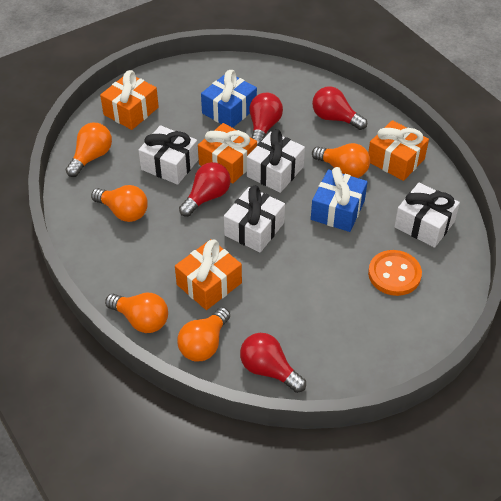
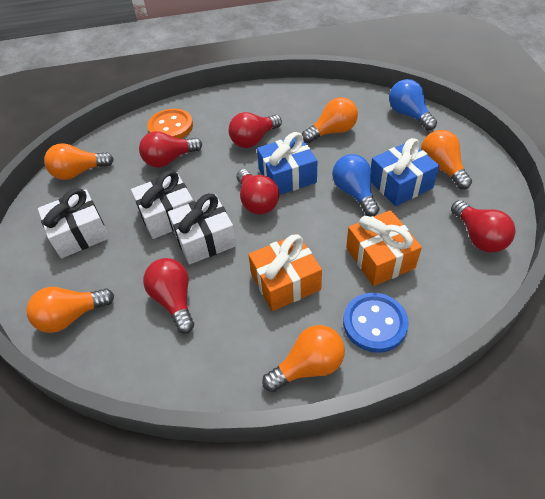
blue button: 0 -> 1
blue light bulb: 0 -> 2
orange gift: 4 -> 2
red light bulb: 4 -> 5
white gift: 4 -> 3

